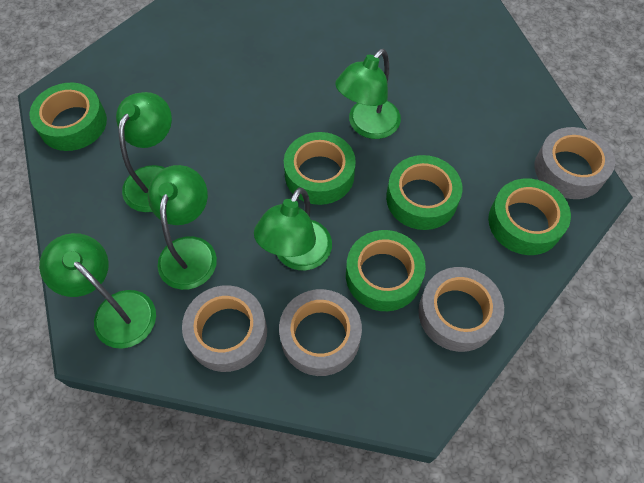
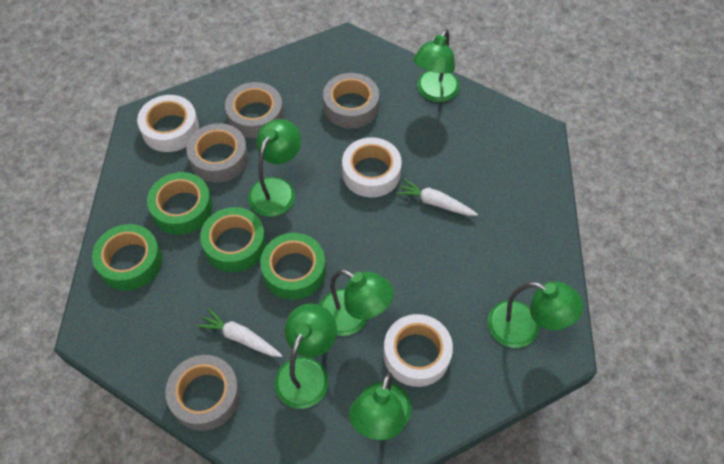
green lamp: 5 -> 6
green tape: 5 -> 4
white carrot: 0 -> 2
white tape: 0 -> 3

